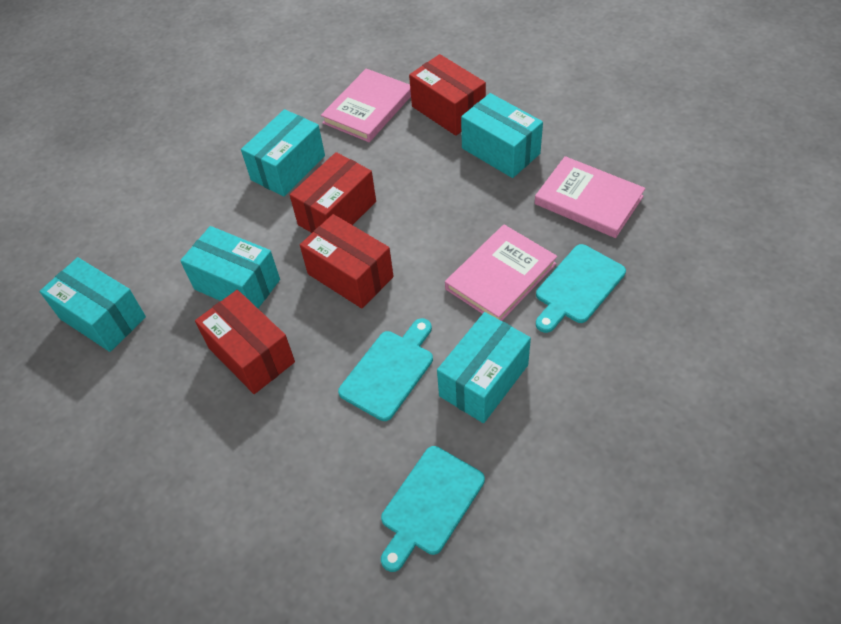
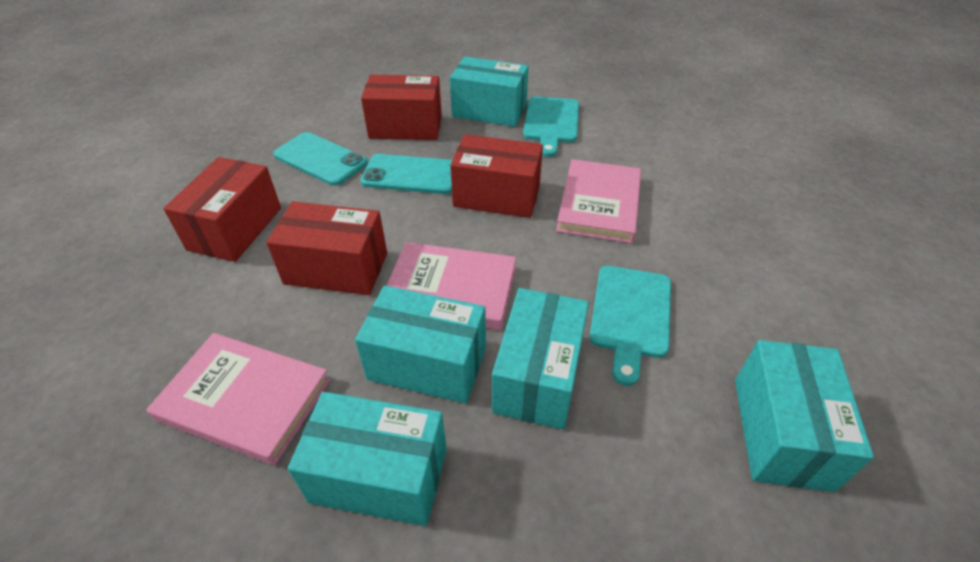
turquoise cutting board: 3 -> 2
turquoise phone: 0 -> 2

